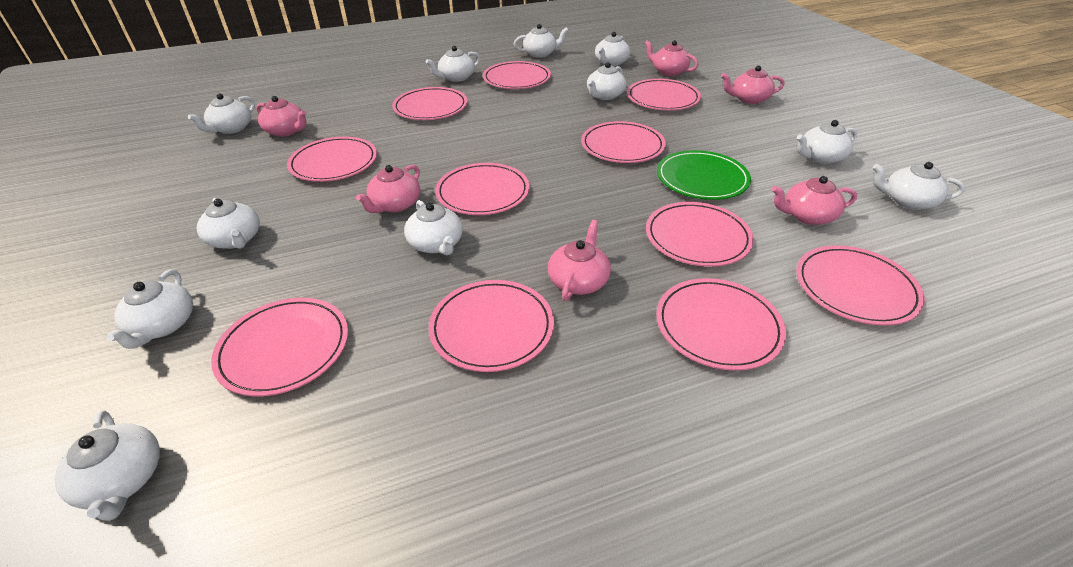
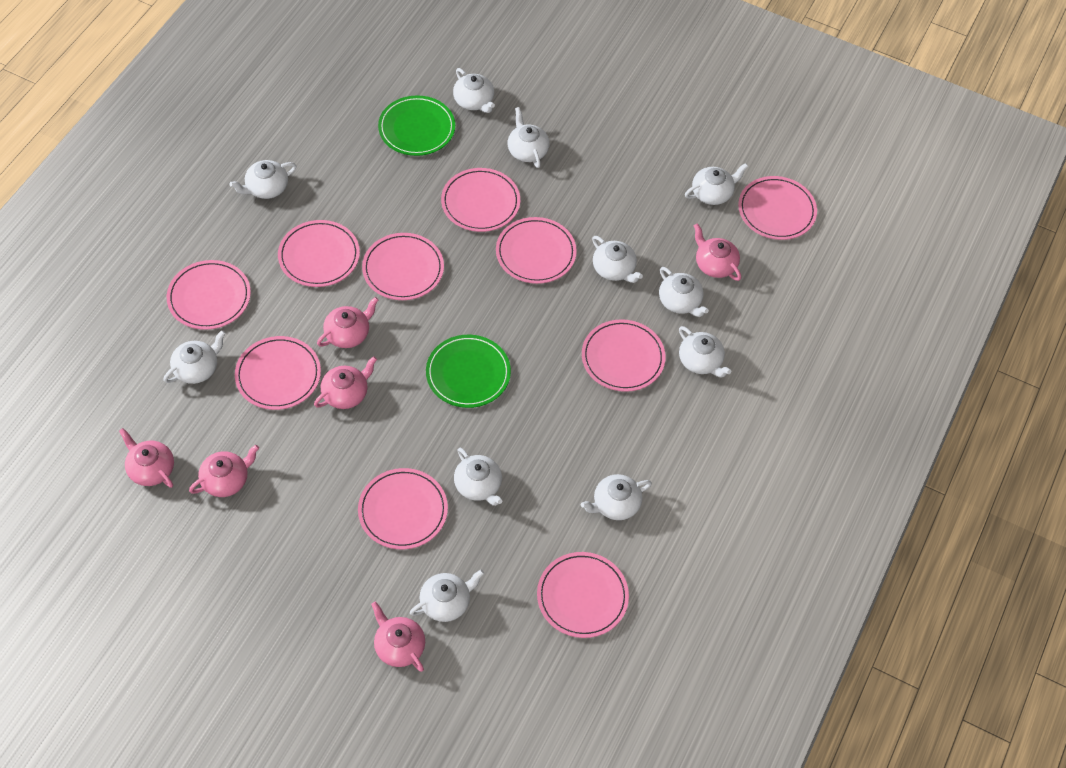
green plate: 1 -> 2
pink plate: 11 -> 10

